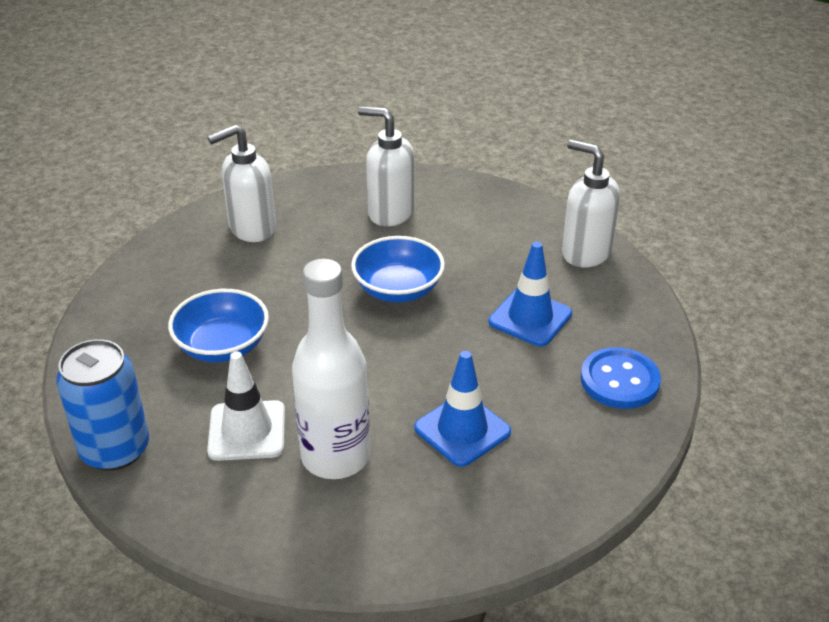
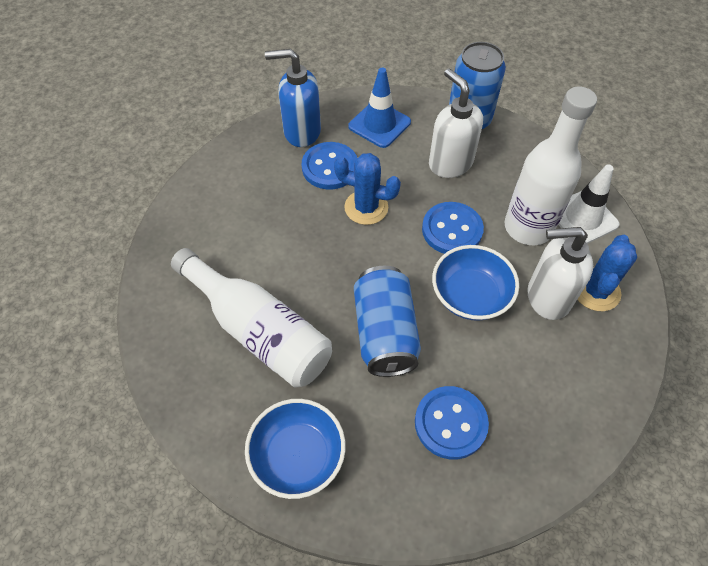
blue button: 1 -> 3
blue cactus: 0 -> 2
blue can: 1 -> 2
blue soap dispenser: 0 -> 1
blue traffic cone: 2 -> 1
white bottle: 1 -> 2
white soap dispenser: 3 -> 2

